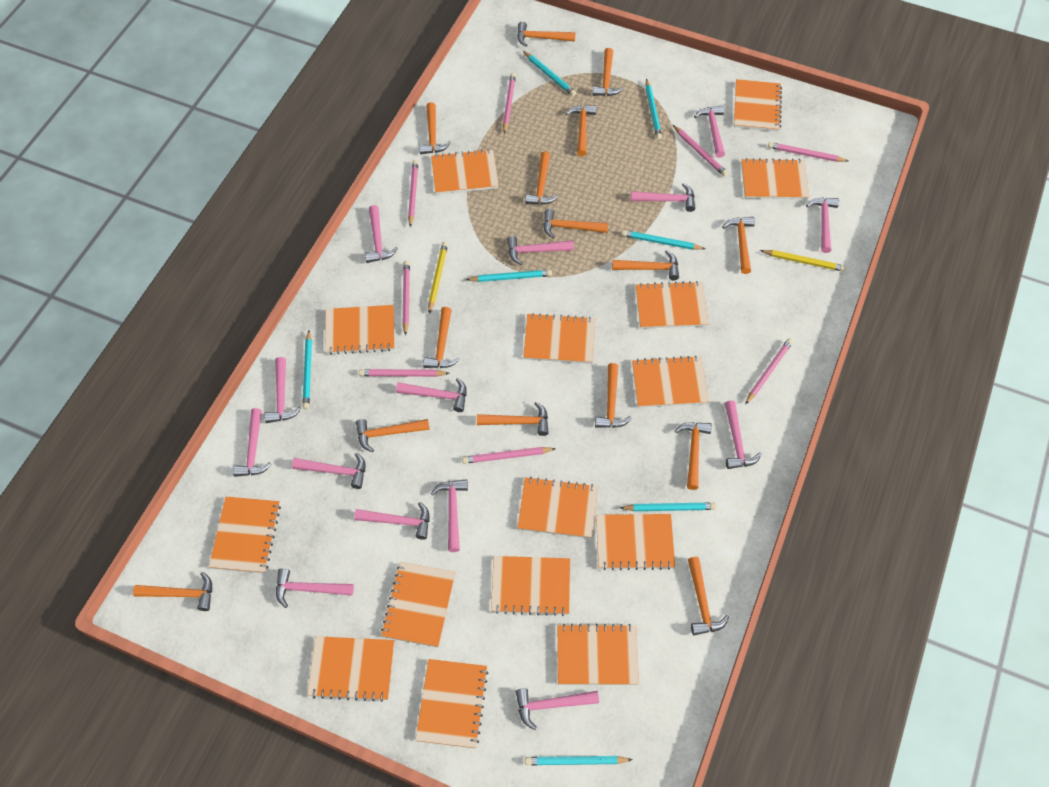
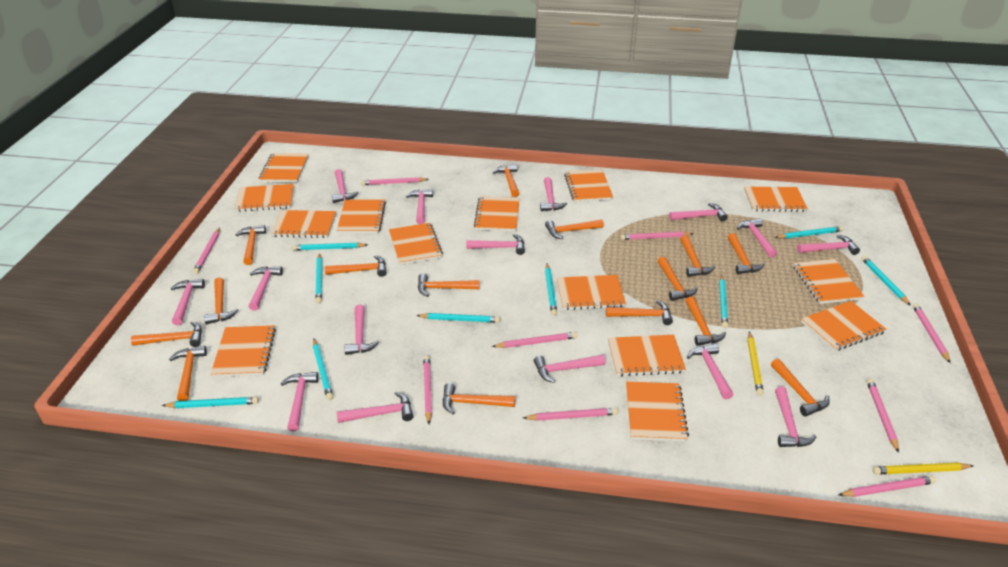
orange notebook: 15 -> 14
pink hammer: 14 -> 15
pink pencil: 8 -> 9
turquoise pencil: 7 -> 9

